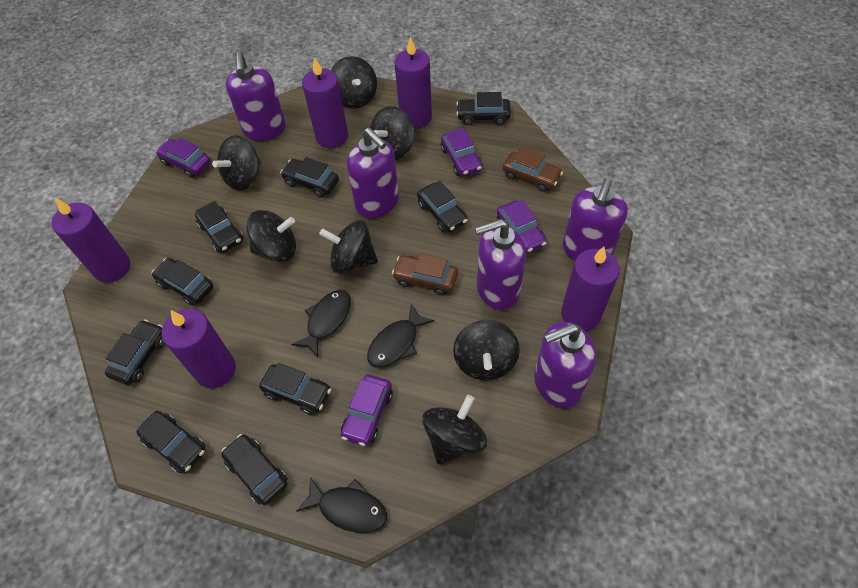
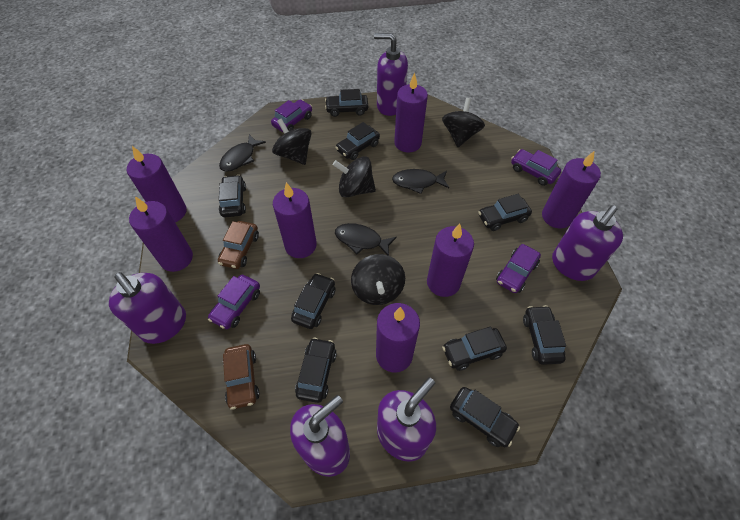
black spinning top: 7 -> 4
purple candle: 5 -> 7

